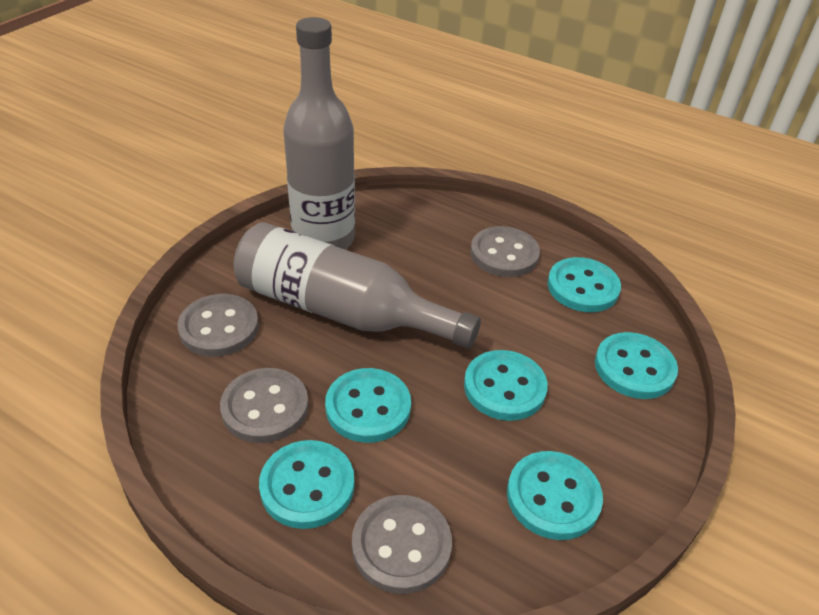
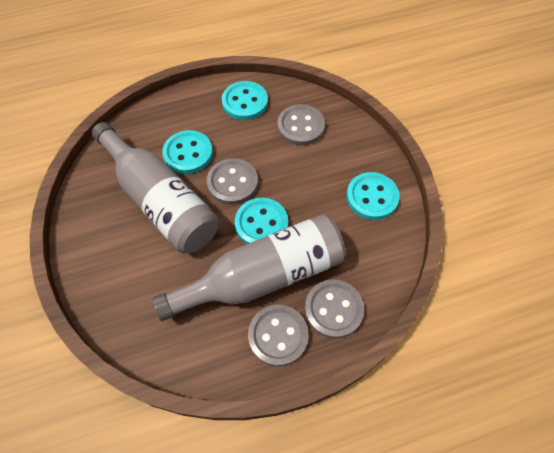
turquoise button: 6 -> 4

